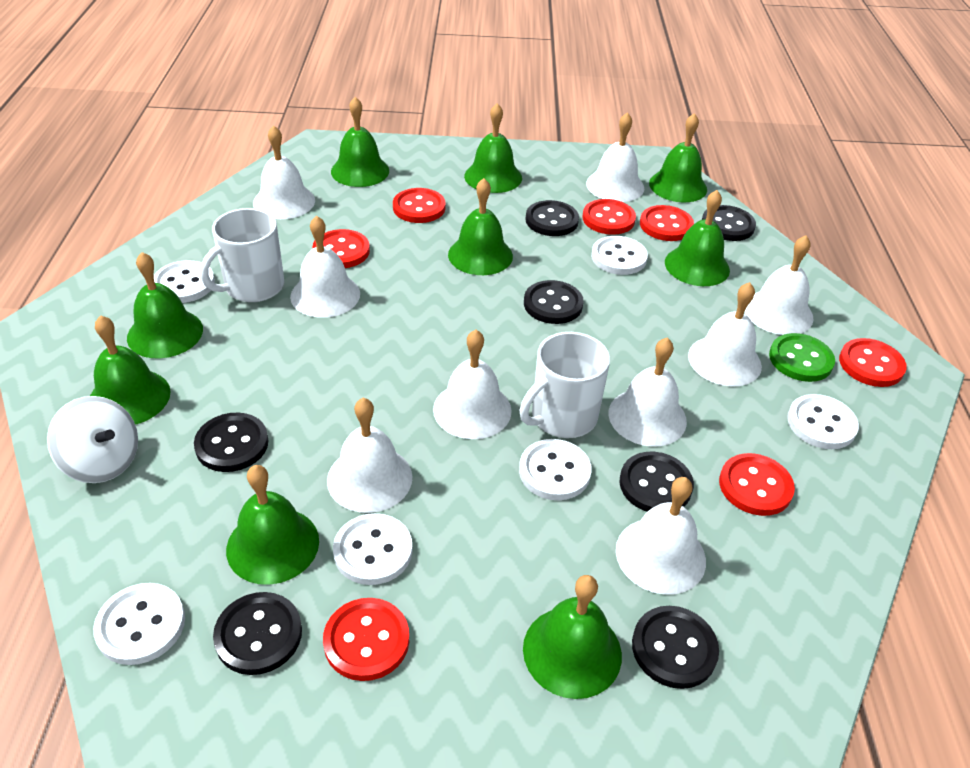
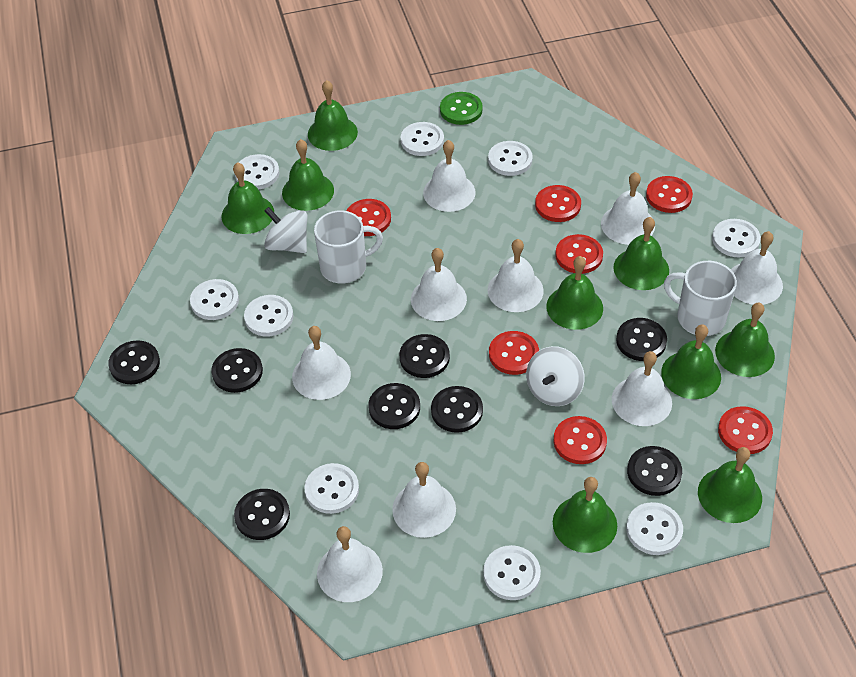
black button: 7 -> 8
white button: 6 -> 9
white spinning top: 1 -> 2

